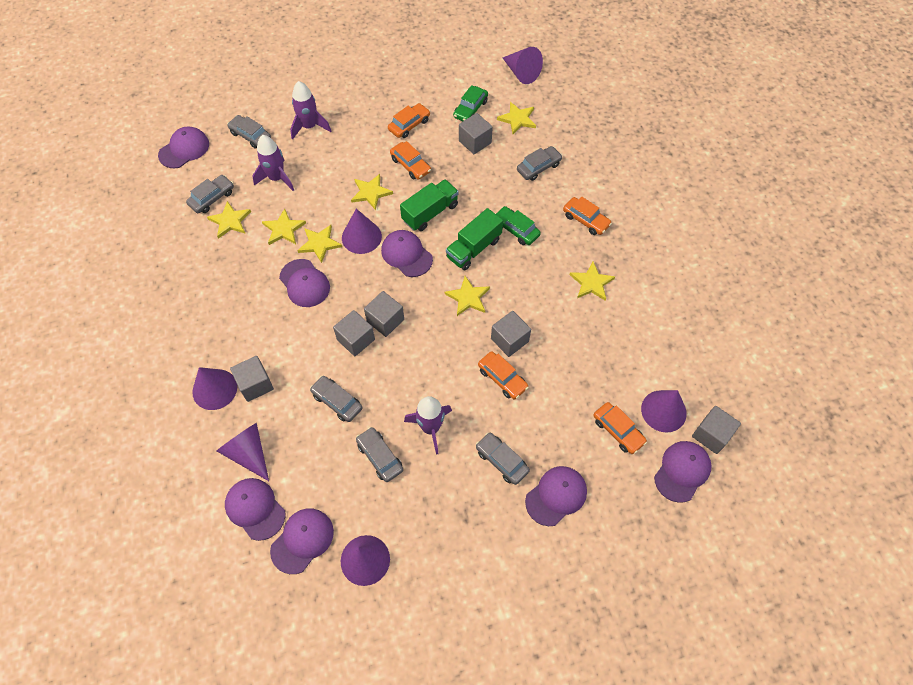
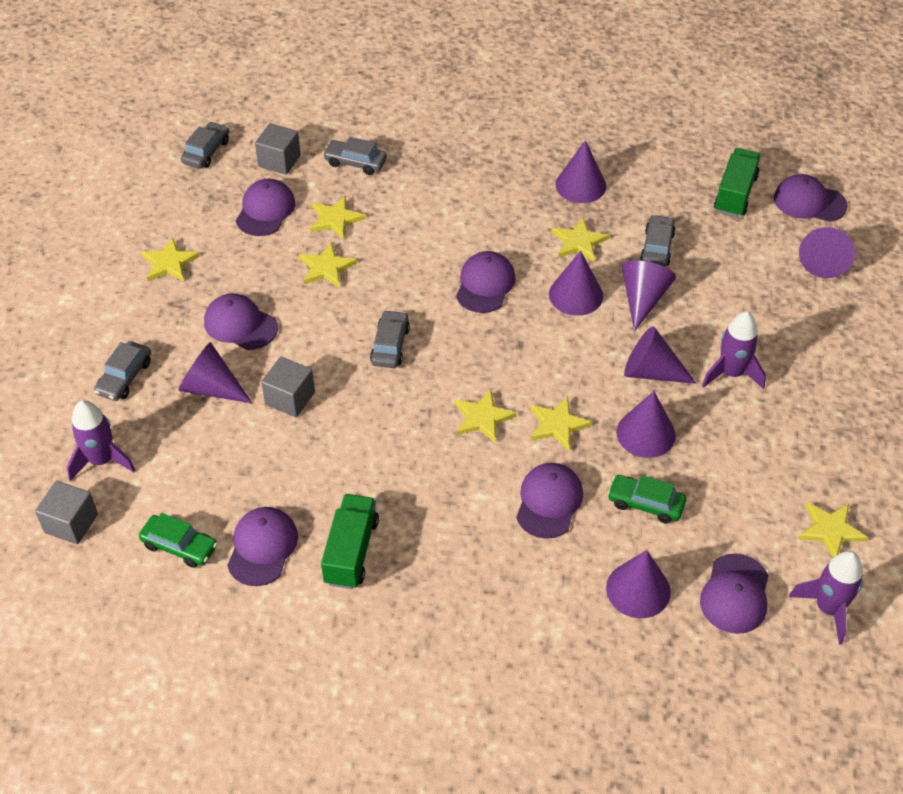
grey car: 6 -> 5
grey cube: 6 -> 3
orange car: 5 -> 0
purple cone: 6 -> 8

